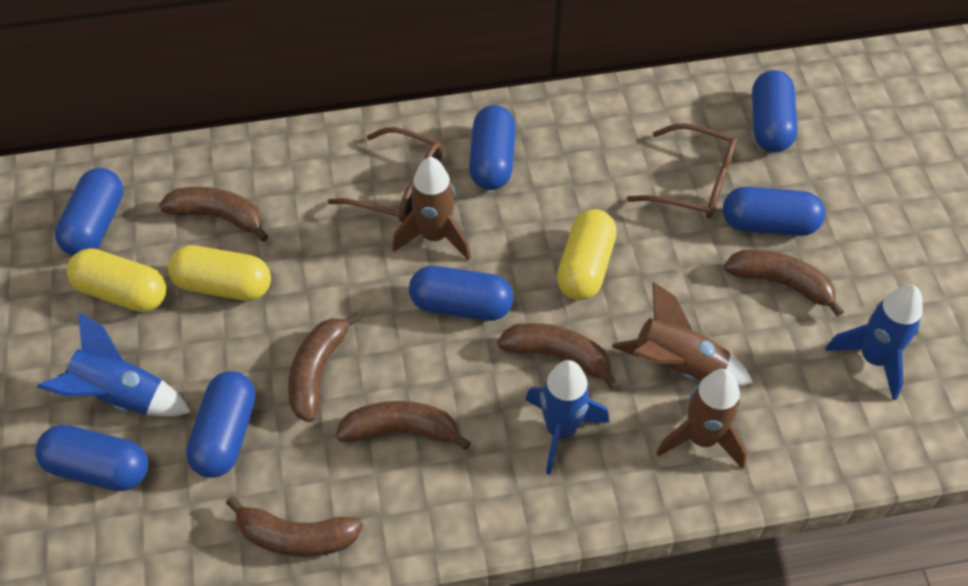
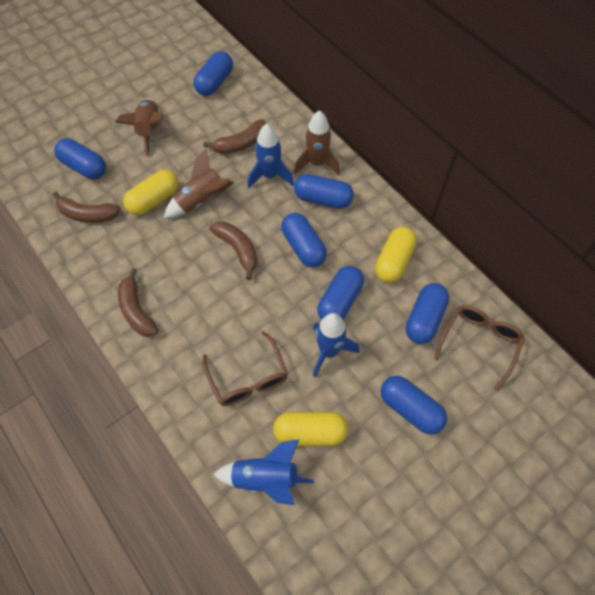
brown banana: 6 -> 4

